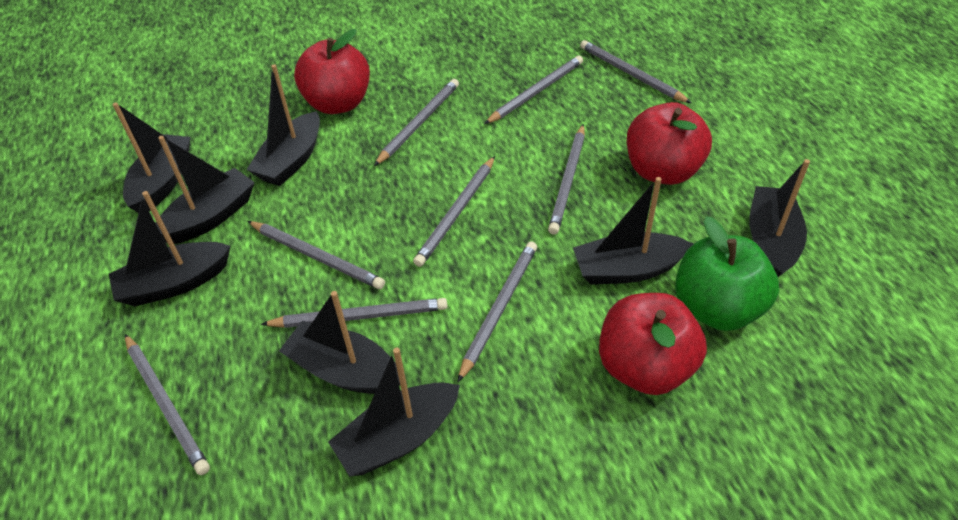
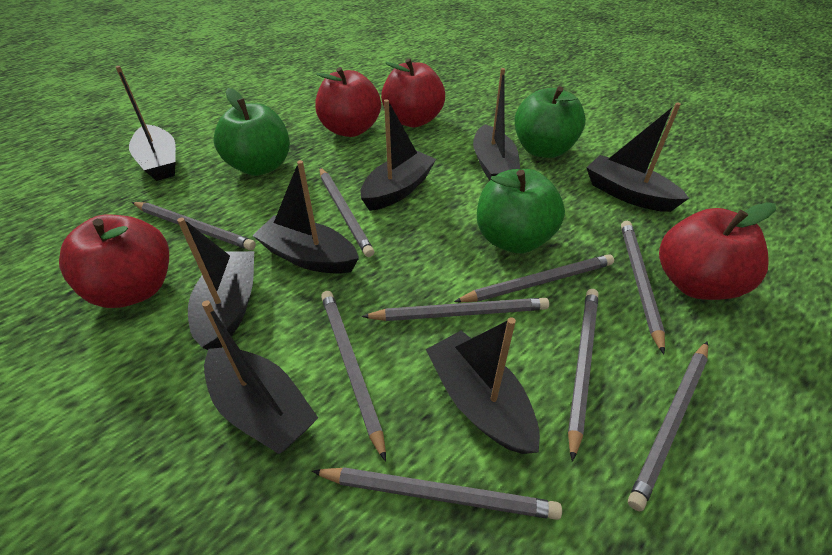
green apple: 1 -> 3
red apple: 3 -> 4

